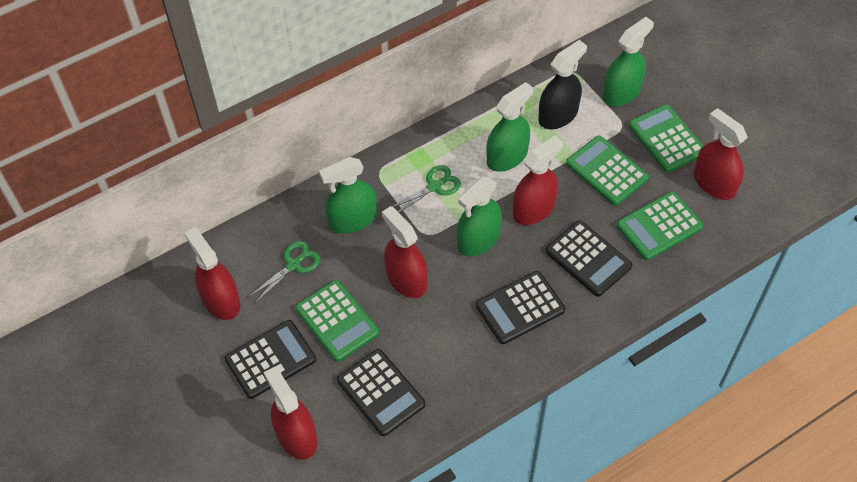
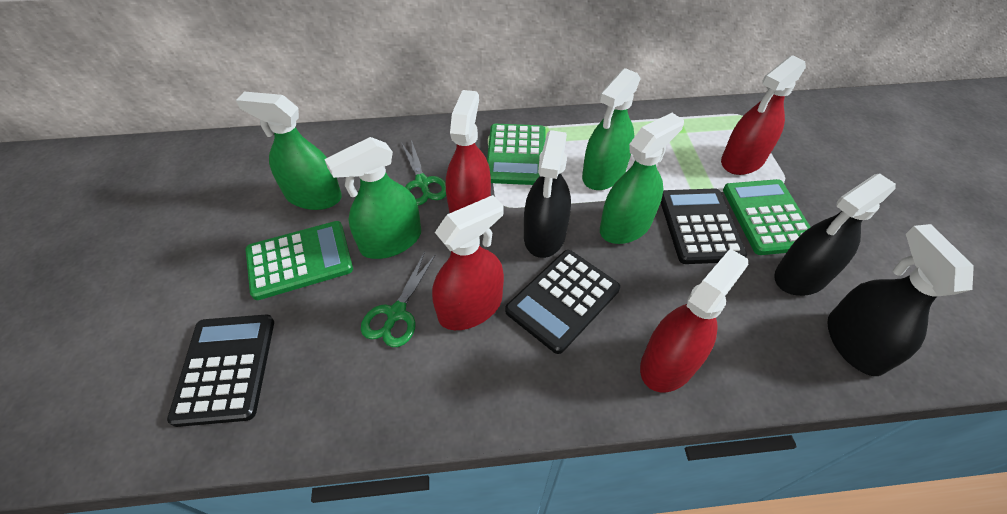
black calculator: 4 -> 3
black spray bottle: 1 -> 3
green calculator: 4 -> 3
red spray bottle: 5 -> 4

